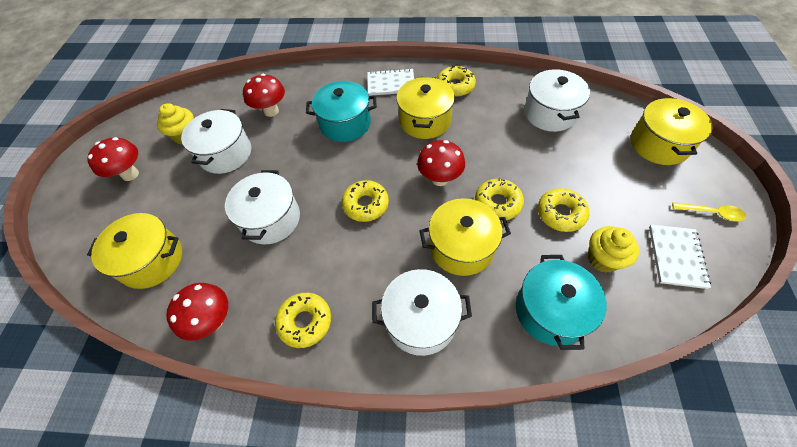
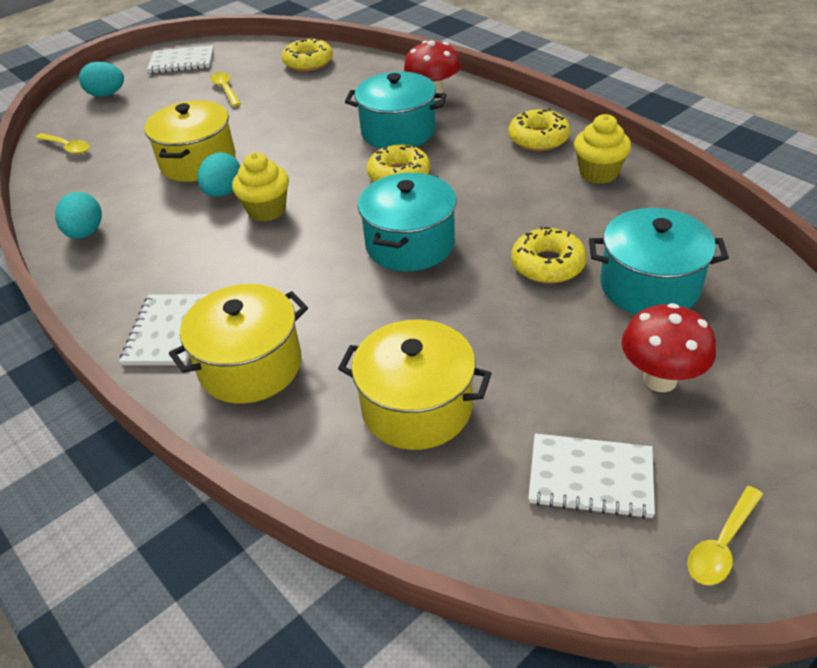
red mushroom: 4 -> 2
turquoise egg: 0 -> 3
turquoise pot: 2 -> 3
white notebook: 2 -> 3
white pot: 4 -> 0
yellow donut: 5 -> 4
yellow pot: 4 -> 3
yellow spoon: 1 -> 3

